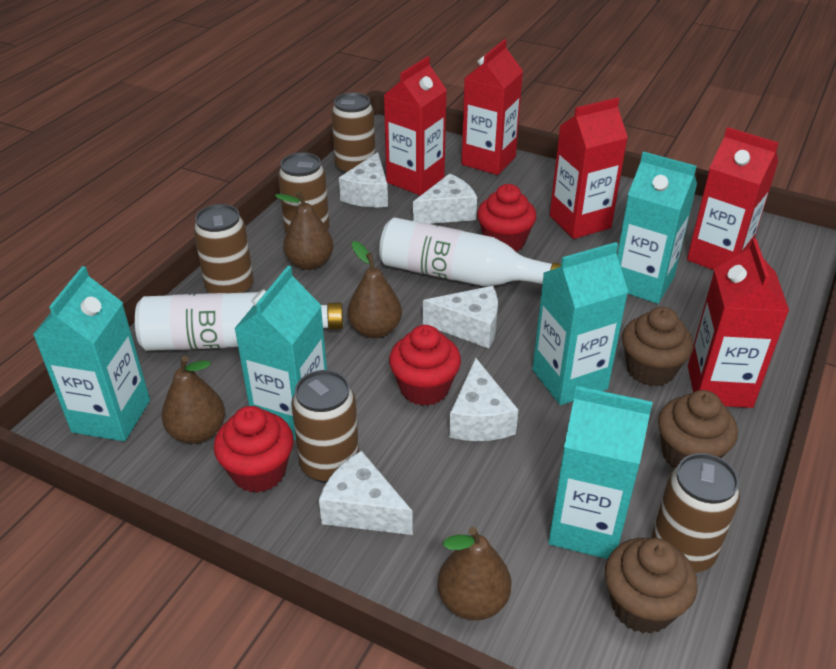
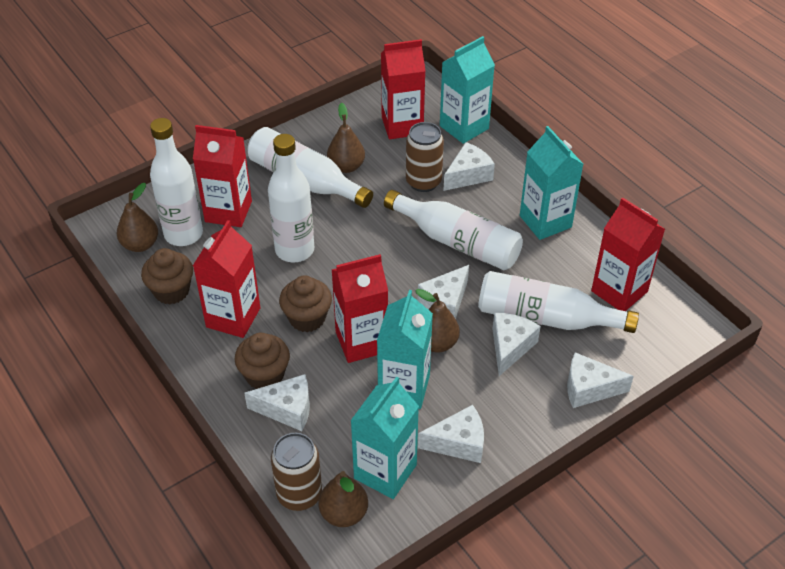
brown can: 5 -> 2
red cupcake: 3 -> 0
turquoise carton: 5 -> 4
white bottle: 2 -> 5
white cheese: 5 -> 6

